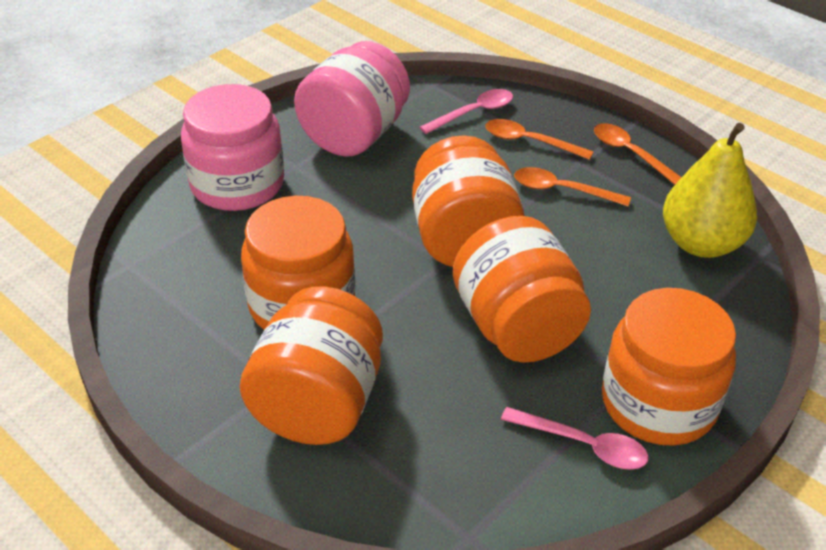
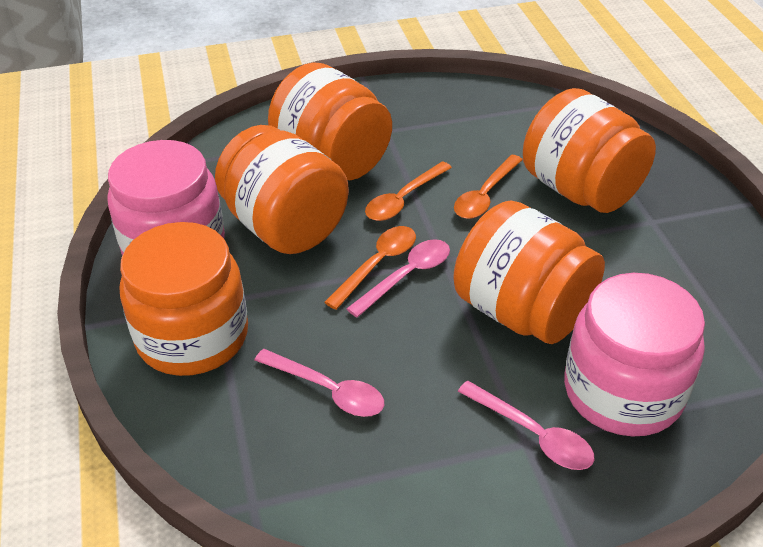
pink spoon: 2 -> 3
yellow pear: 1 -> 0

